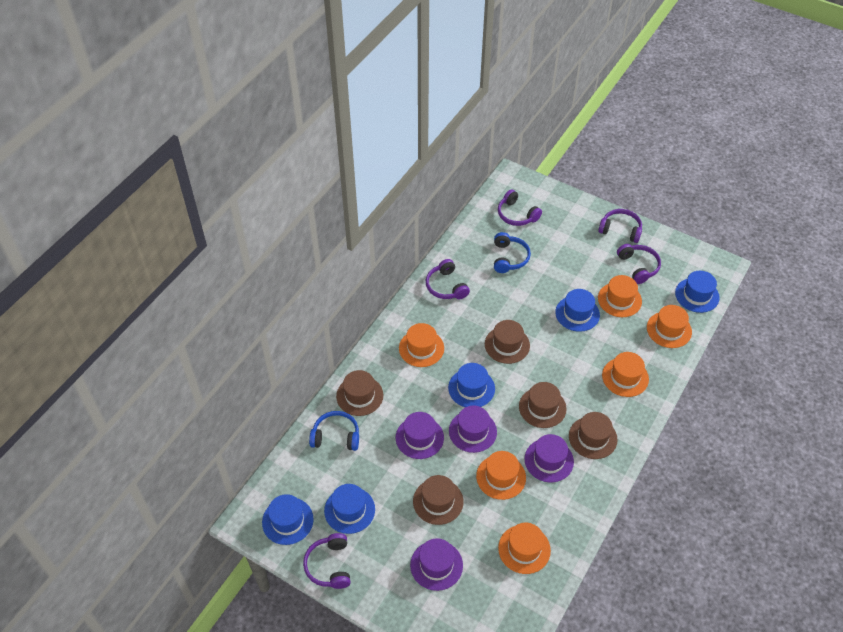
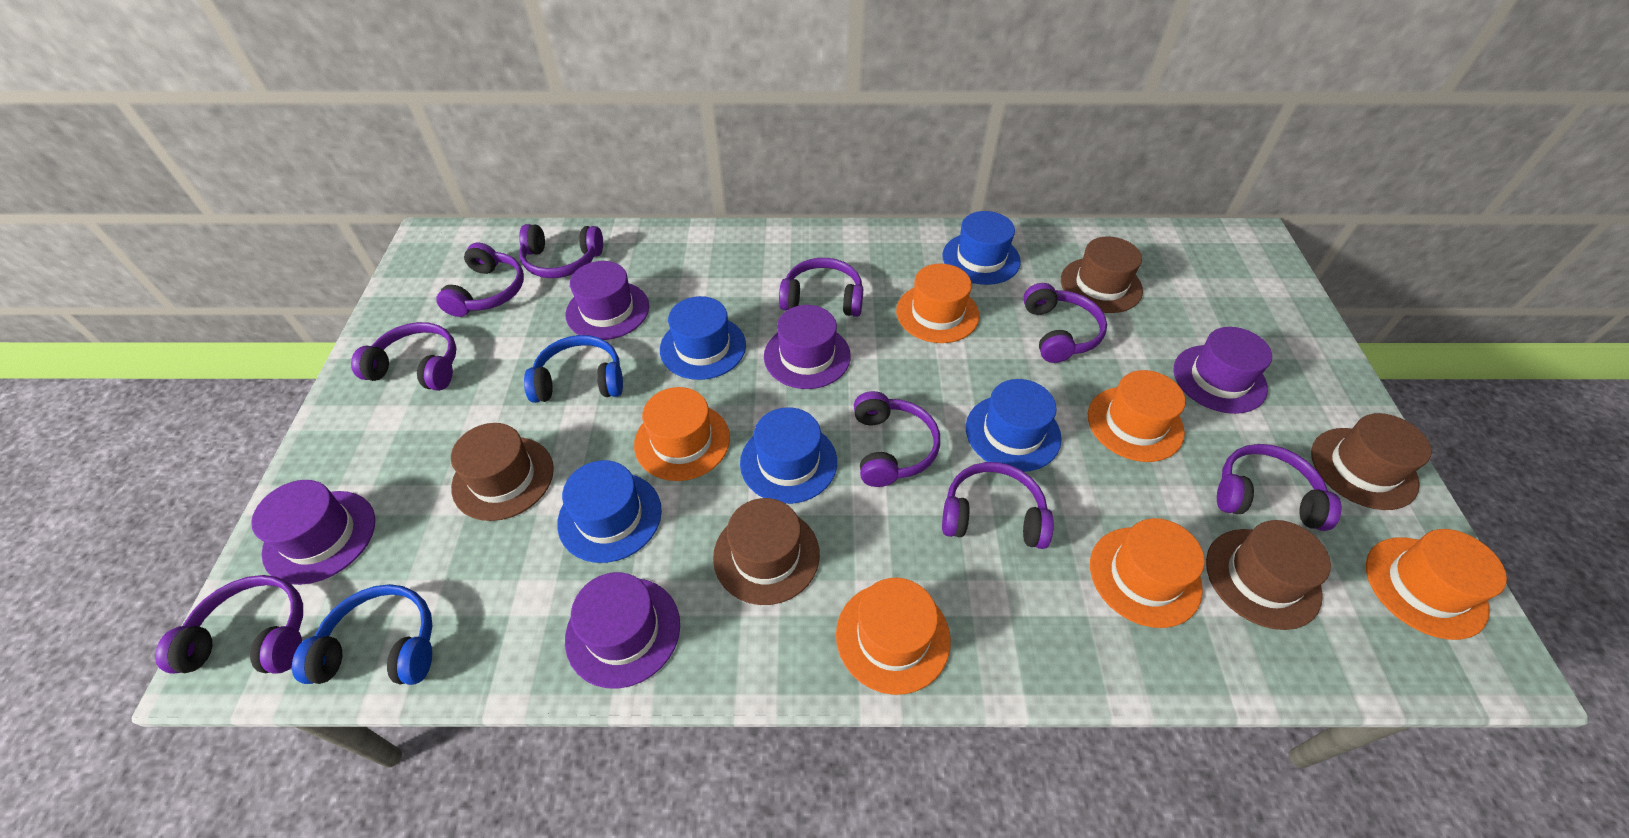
purple hat: 4 -> 5
purple headphones: 5 -> 9

